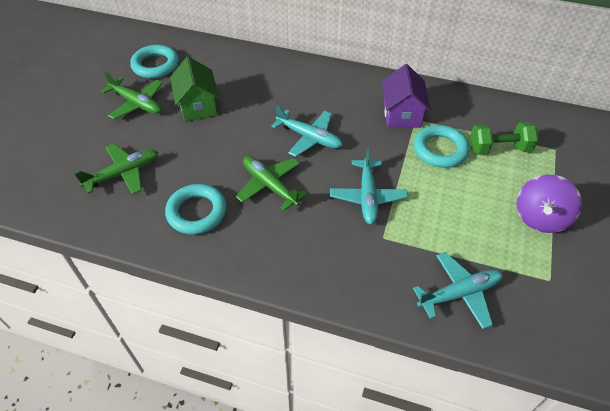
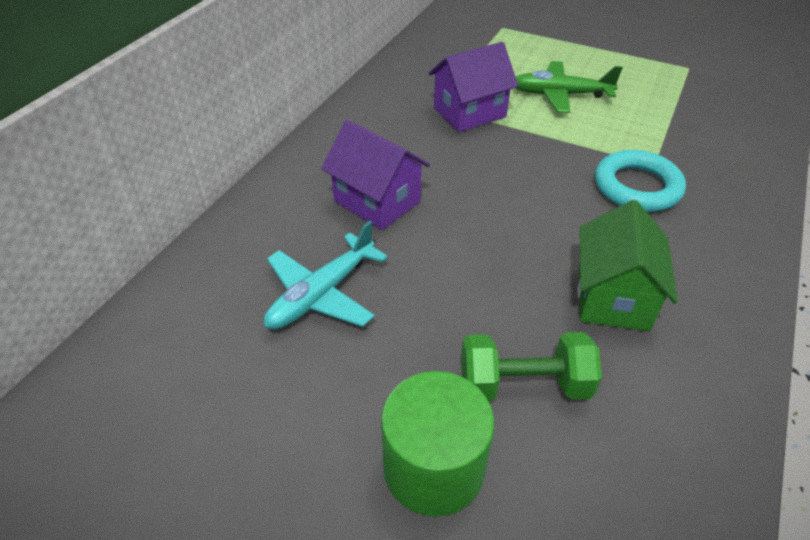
green cylinder: 0 -> 1
green plane: 3 -> 1
purple house: 1 -> 2
purple spinning top: 1 -> 0
turquoise plane: 3 -> 1
turquoise ring: 3 -> 1

